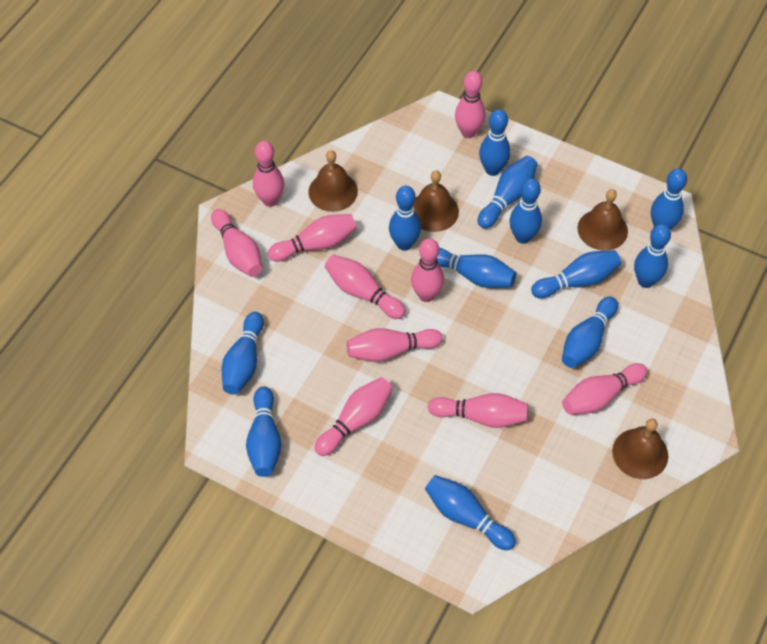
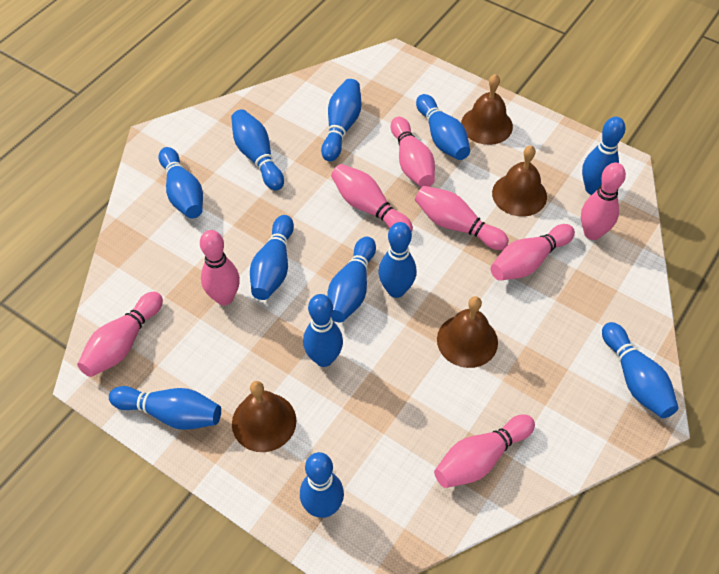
pink bowling pin: 10 -> 8

